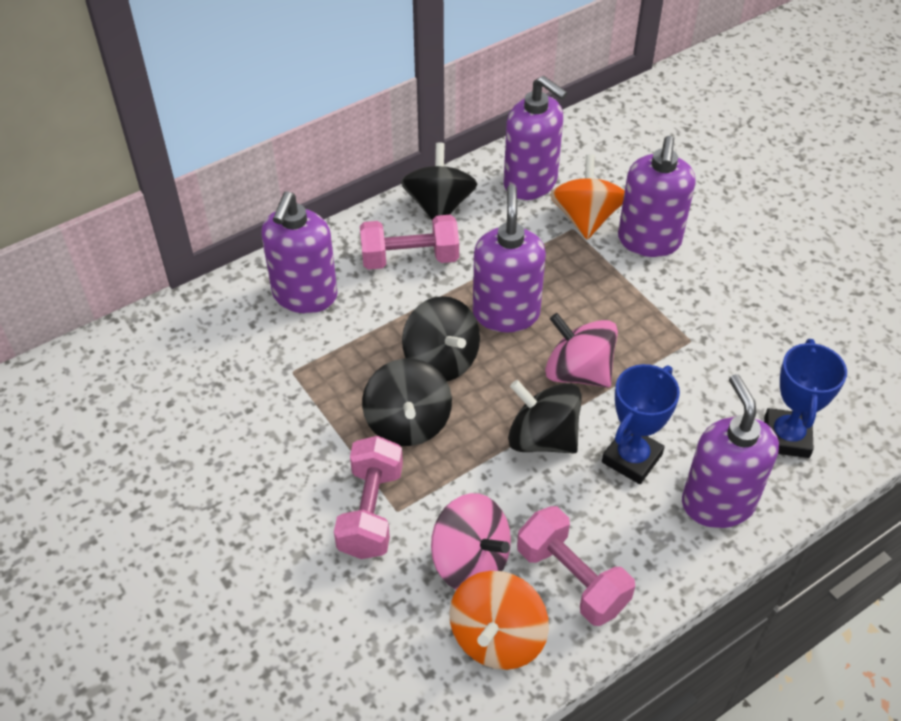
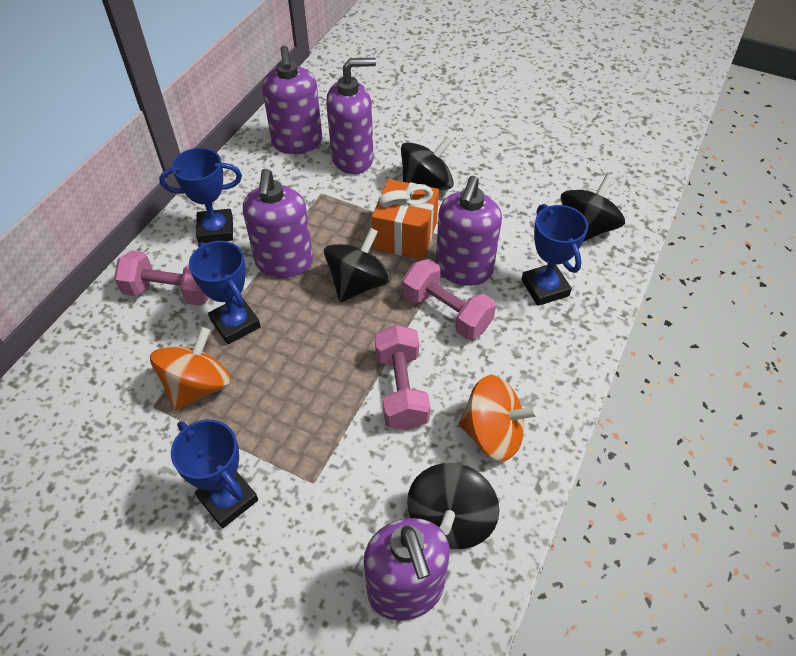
blue trophy: 2 -> 4
orange gift: 0 -> 1
pink spinning top: 2 -> 0

